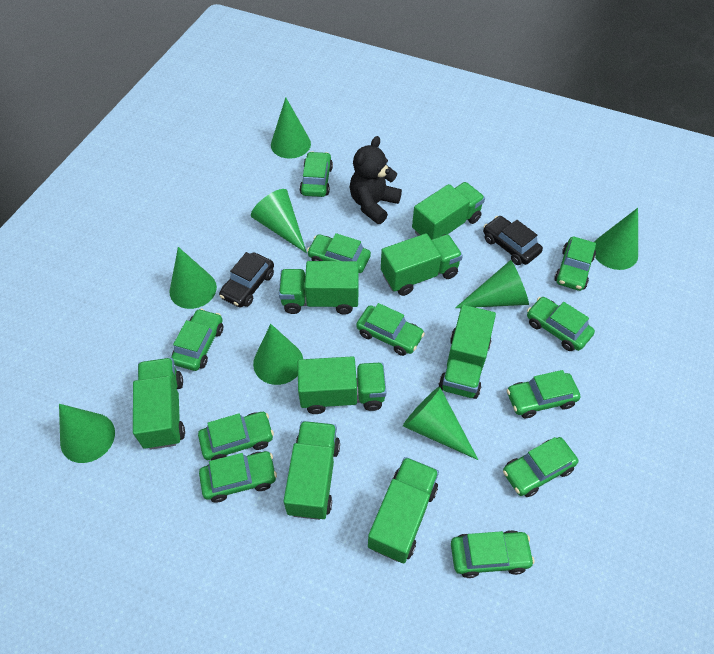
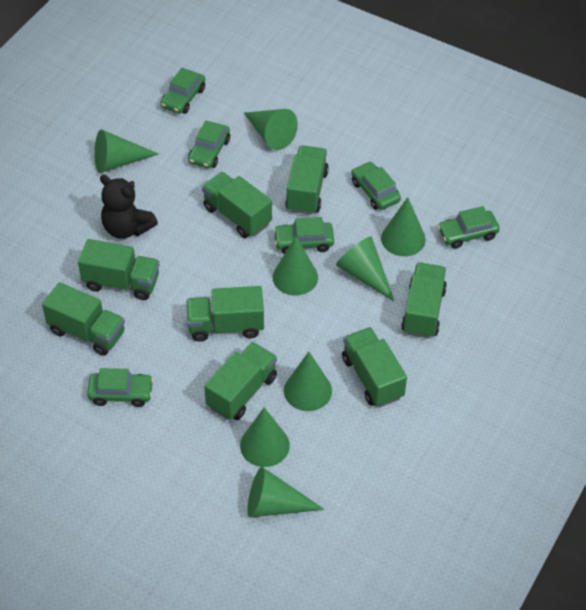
black car: 2 -> 0
green car: 11 -> 6

